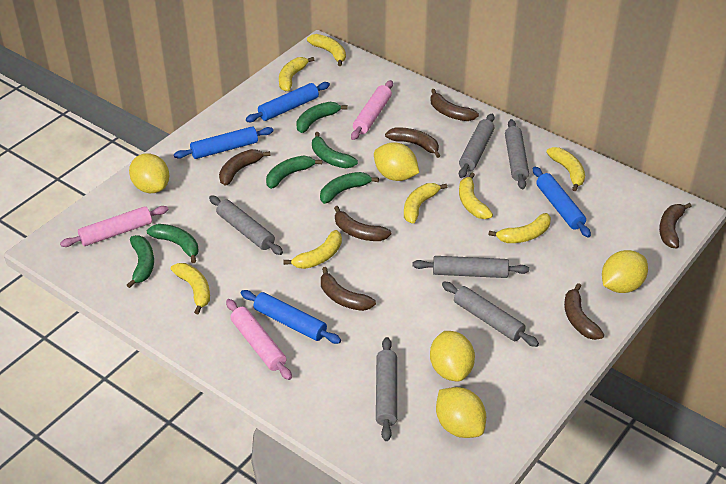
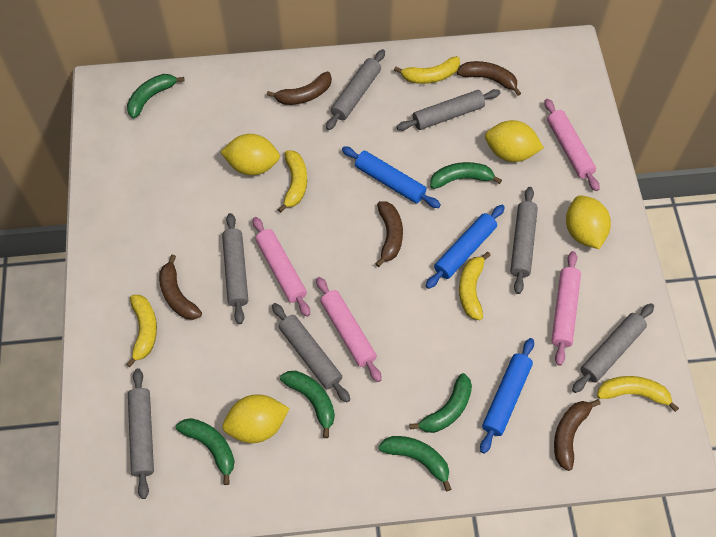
blue rolling pin: 4 -> 3
brown banana: 7 -> 5
grey rolling pin: 6 -> 7
pink rolling pin: 3 -> 4
yellow banana: 8 -> 5
yellow lemon: 5 -> 4

